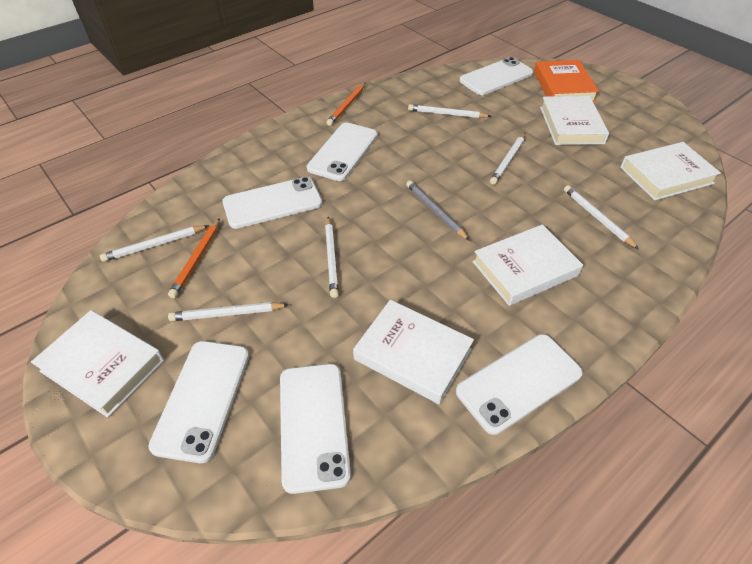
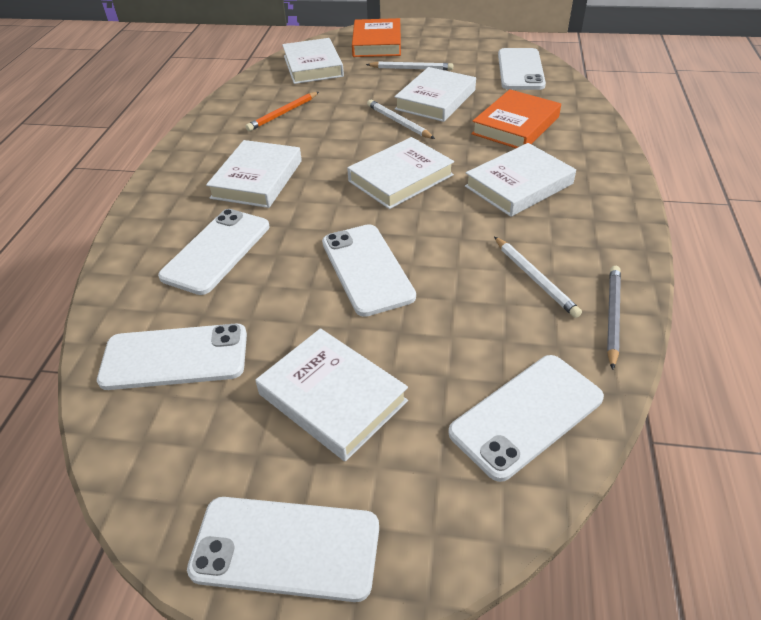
orange book: 1 -> 2
orange pencil: 2 -> 1
white book: 5 -> 6
white pencil: 6 -> 3

